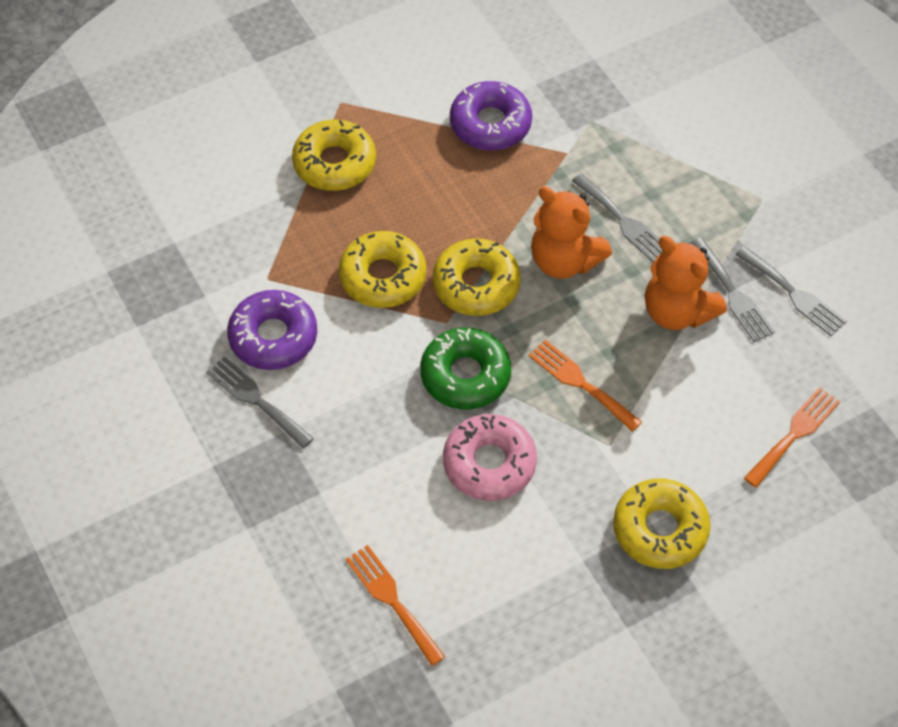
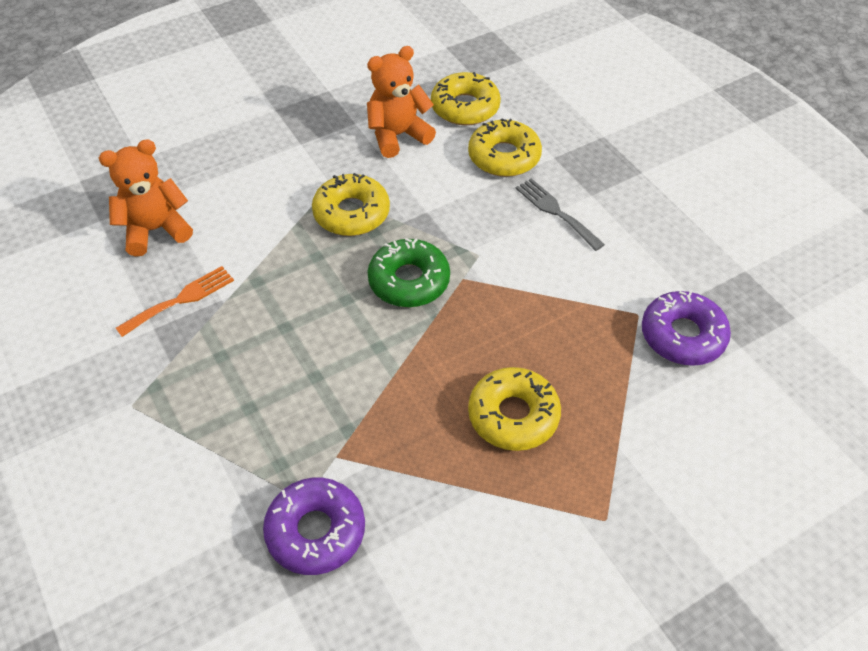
grey fork: 4 -> 1
orange fork: 3 -> 1
pink donut: 1 -> 0

